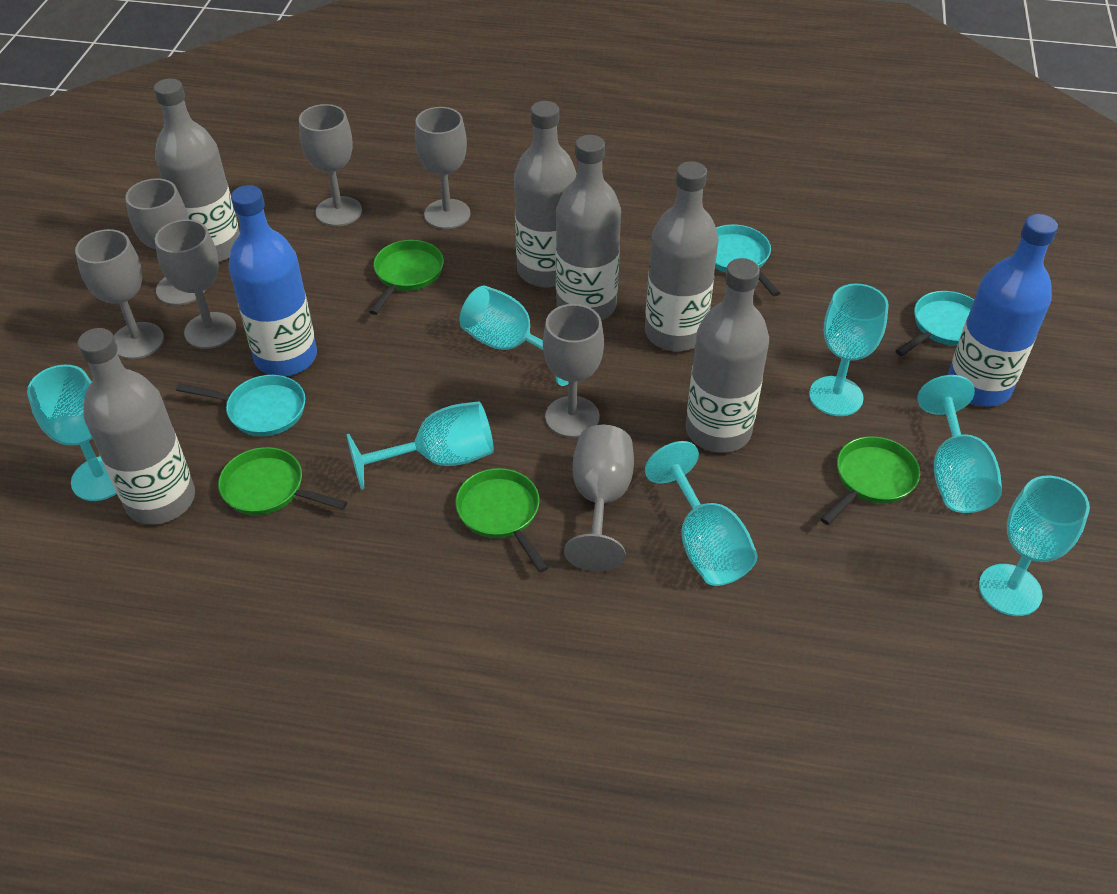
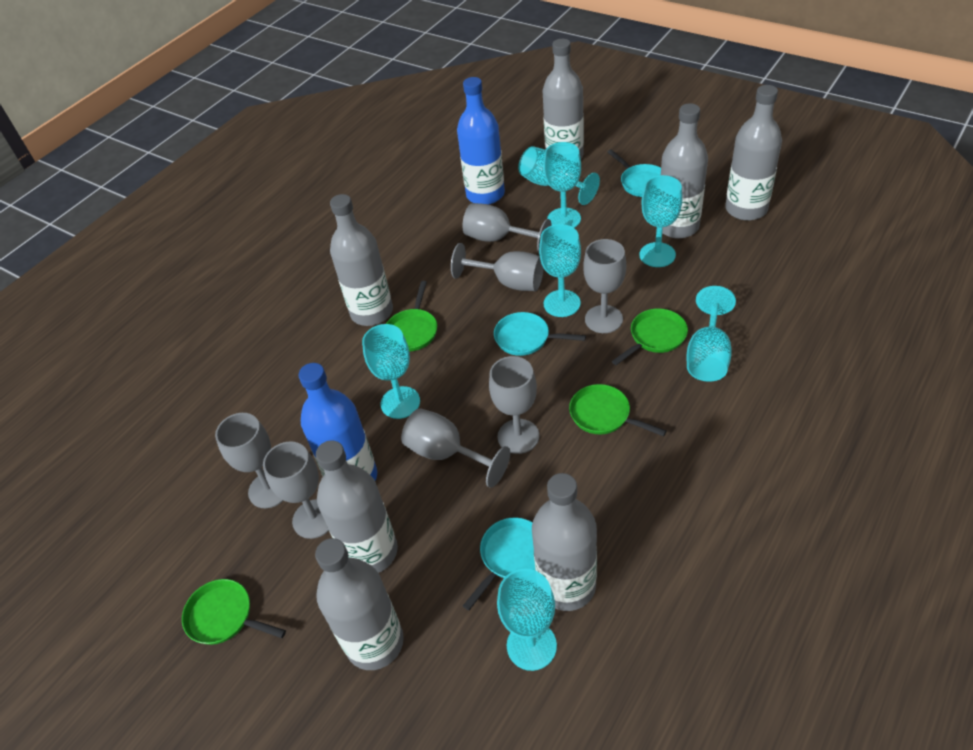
grey bottle: 6 -> 7

